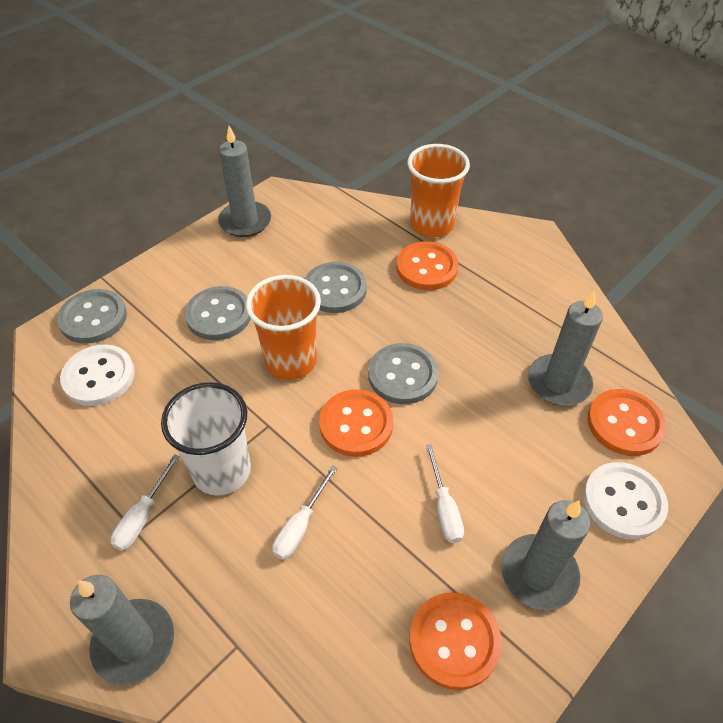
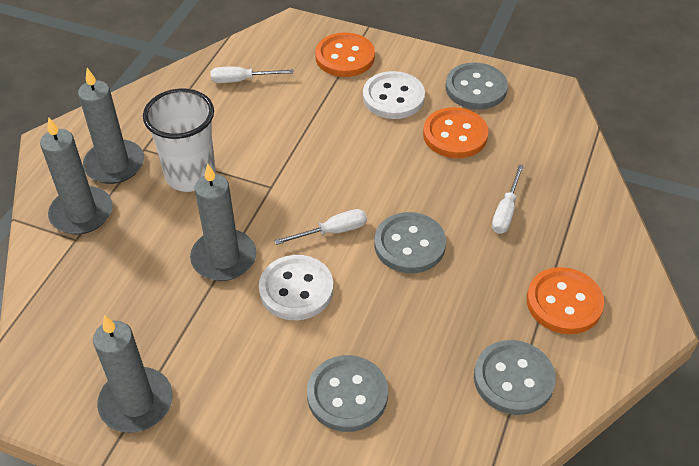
orange button: 4 -> 3
orange cup: 2 -> 0

